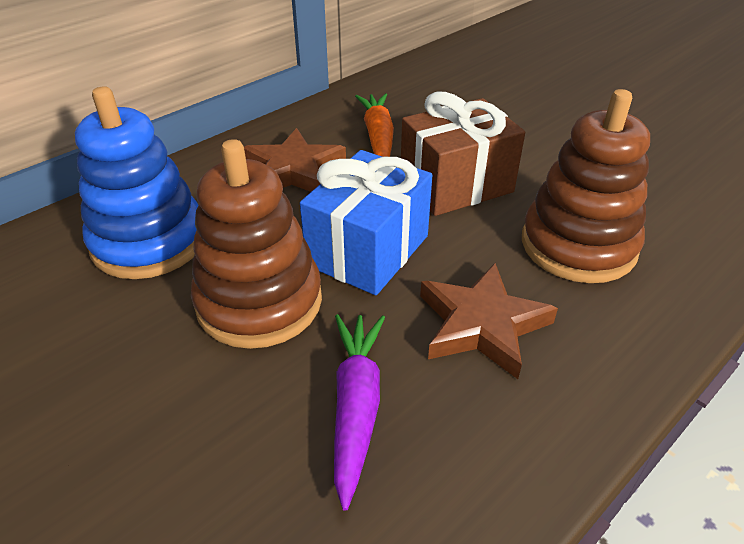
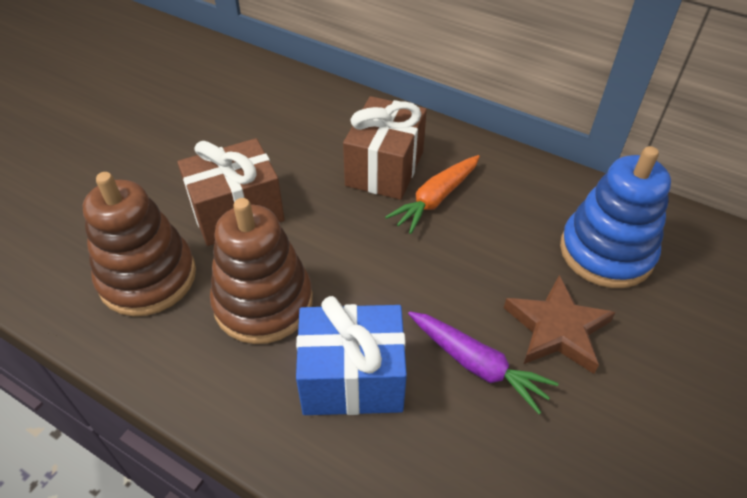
brown gift: 1 -> 2
brown star: 2 -> 1

